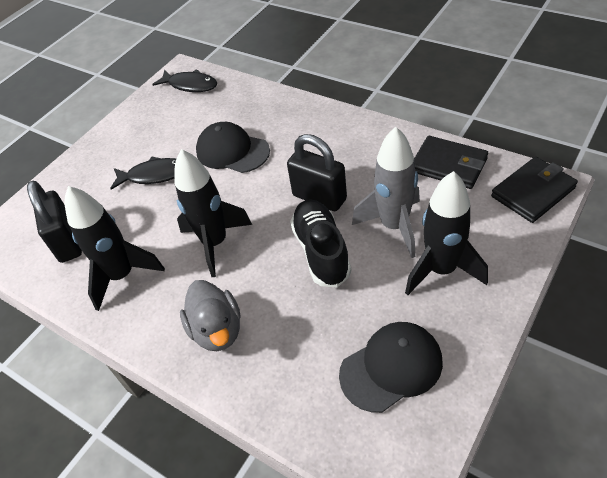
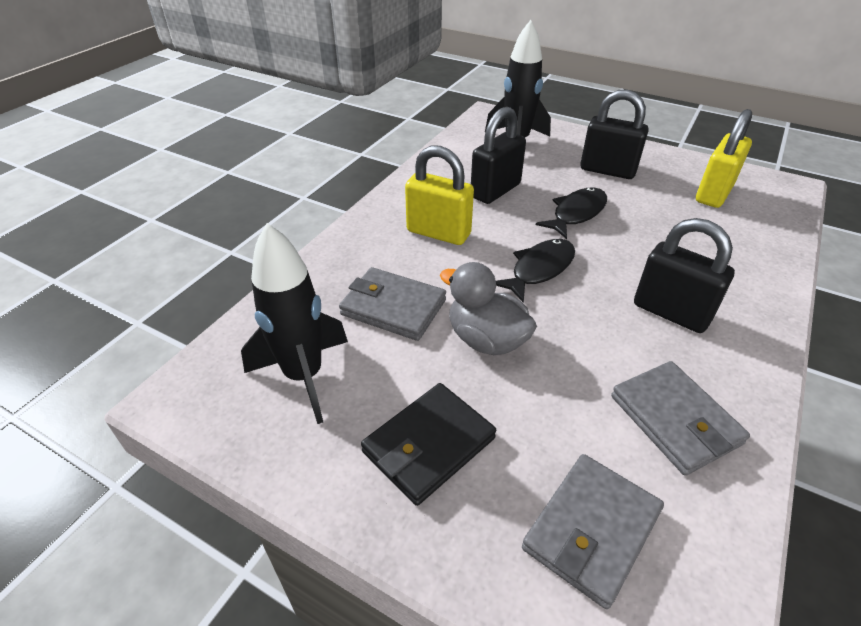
black cap: 2 -> 0
black padlock: 2 -> 3
black rocket: 3 -> 2
black shoe: 1 -> 0
black wallet: 2 -> 1
grey rocket: 1 -> 0
grey wallet: 0 -> 3
yellow padlock: 0 -> 2

